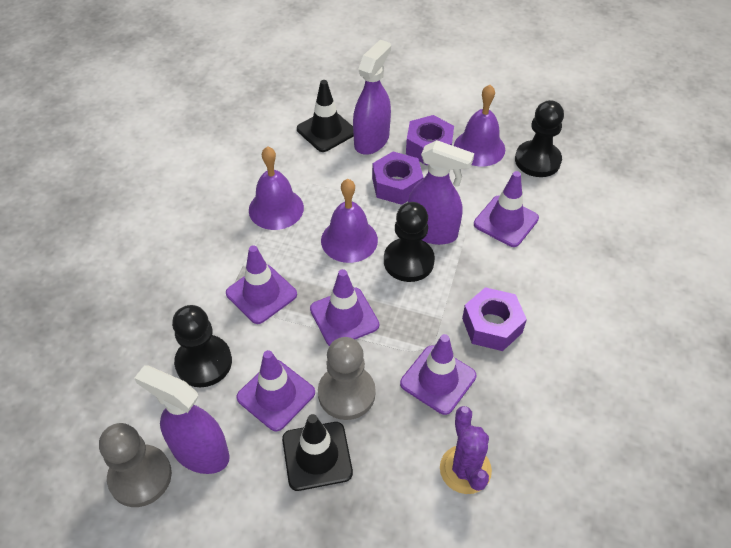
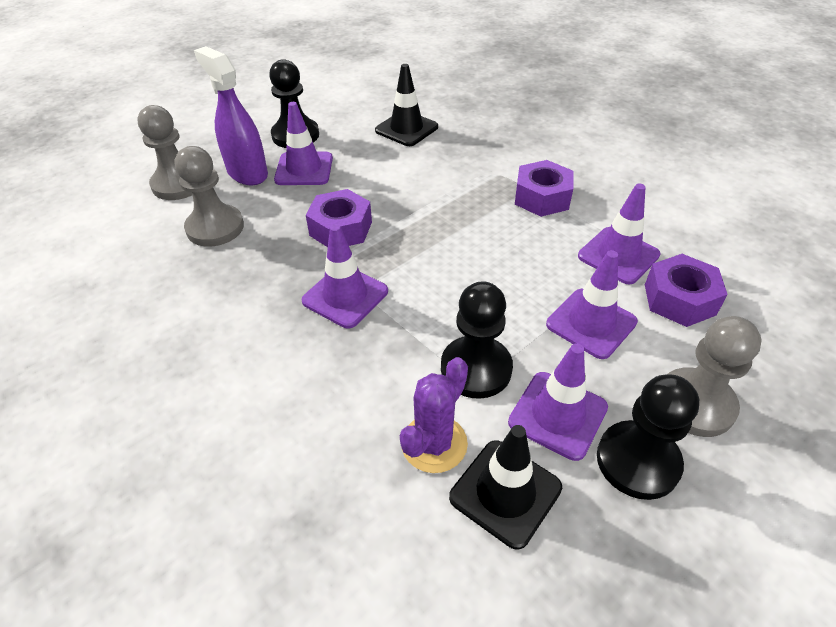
grey pawn: 2 -> 3
purple bell: 3 -> 0
purple spray bottle: 3 -> 1

